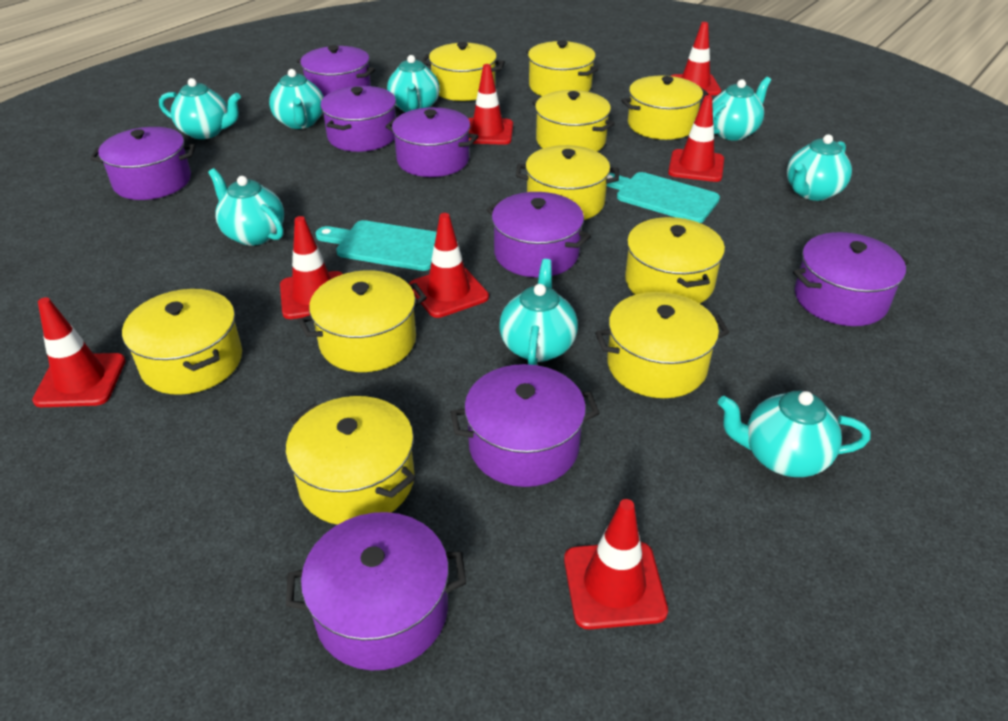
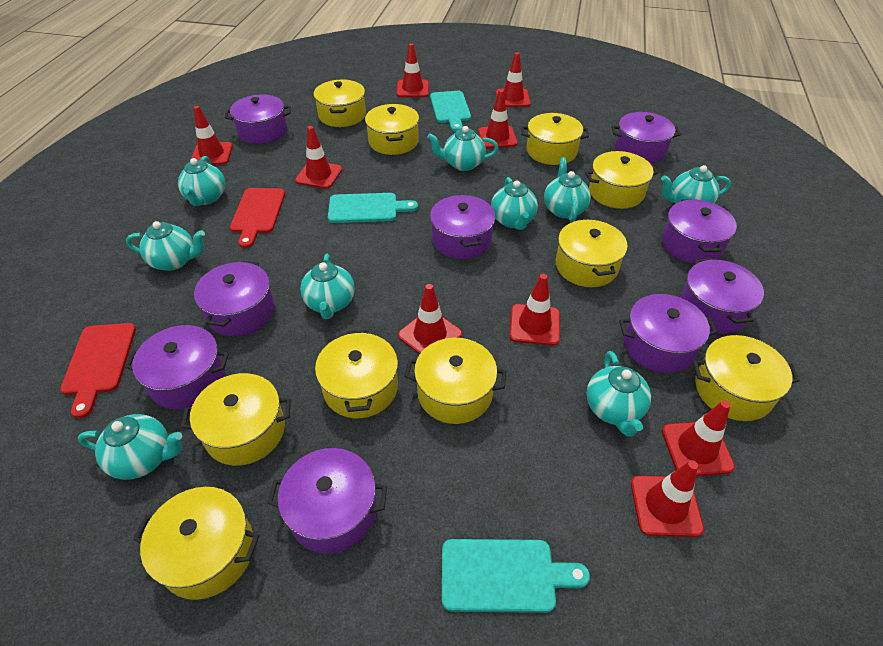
purple pot: 8 -> 9
red cutting board: 0 -> 2
red traffic cone: 7 -> 9
turquoise cutting board: 2 -> 3
turquoise teapot: 8 -> 9

